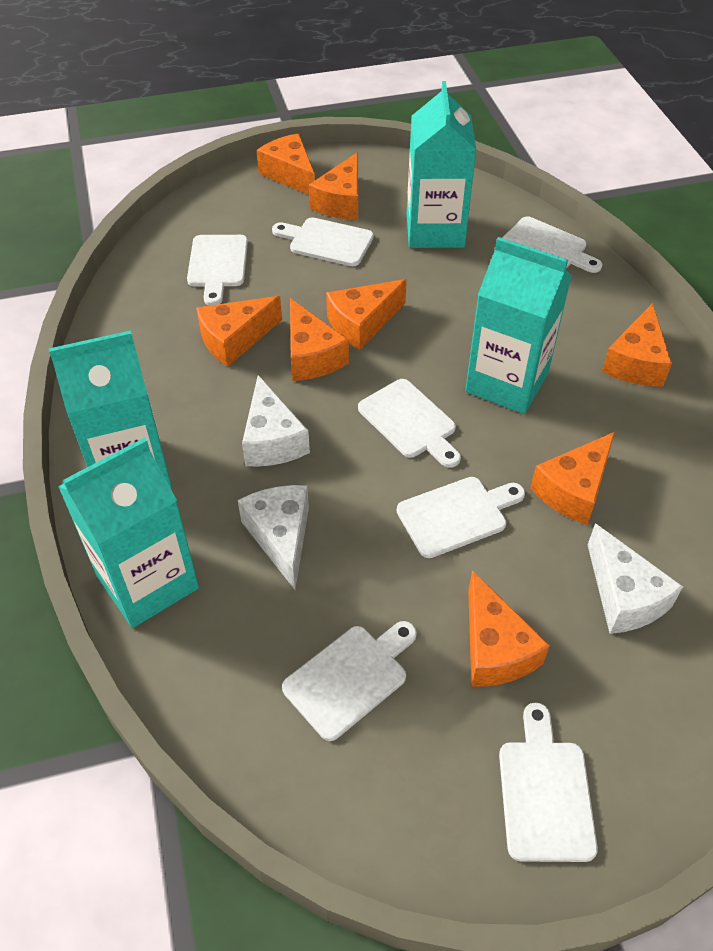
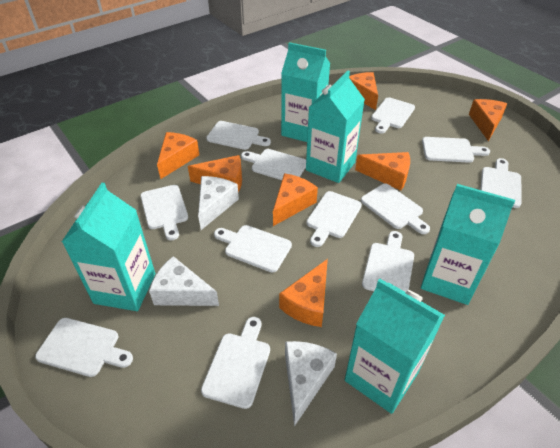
orange cheese: 8 -> 7
turquoise carton: 4 -> 5
white cutting board: 7 -> 12

